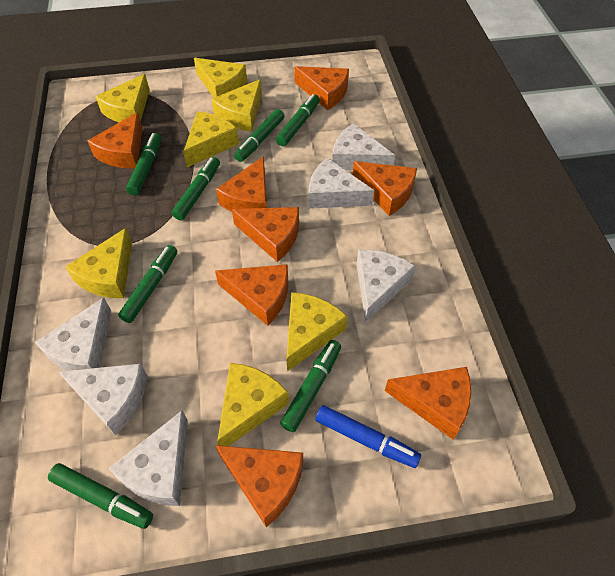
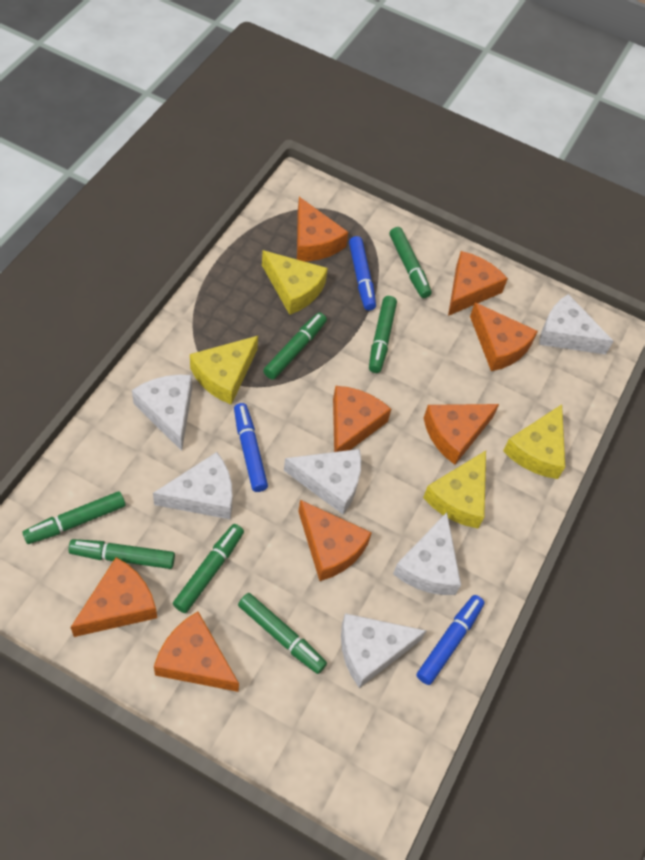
blue marker: 1 -> 3
yellow cheese: 7 -> 4

